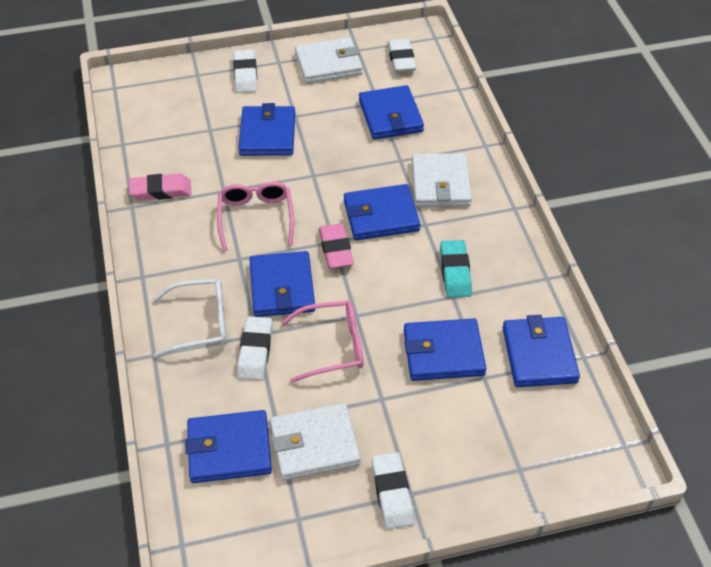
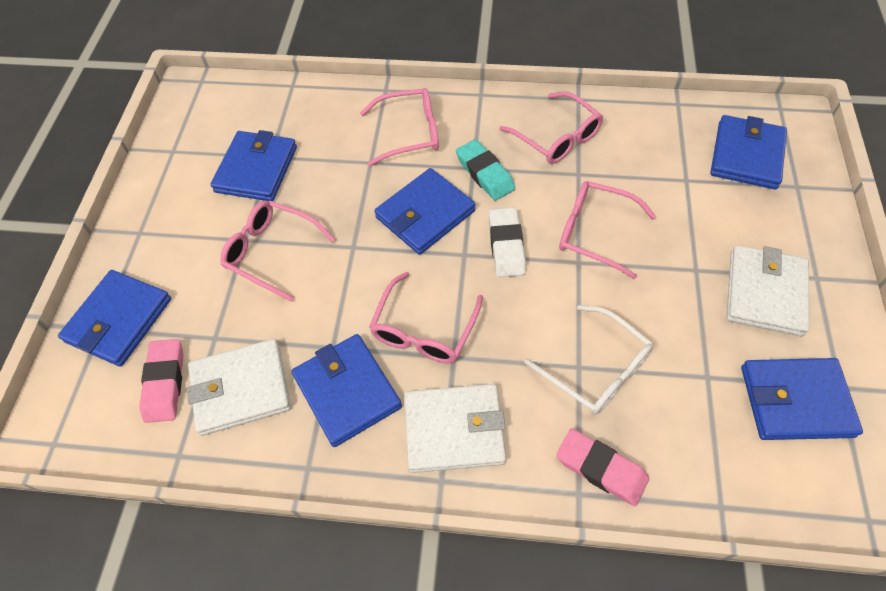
blue wallet: 7 -> 6
pink glasses: 2 -> 5
white eraser: 4 -> 1

